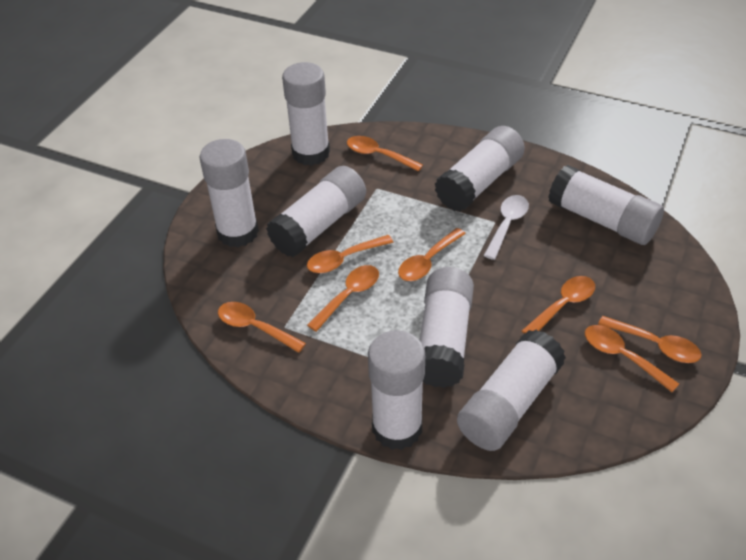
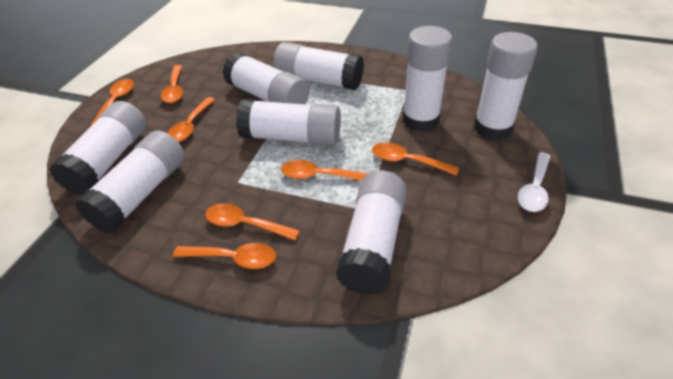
orange spoon: 8 -> 7

